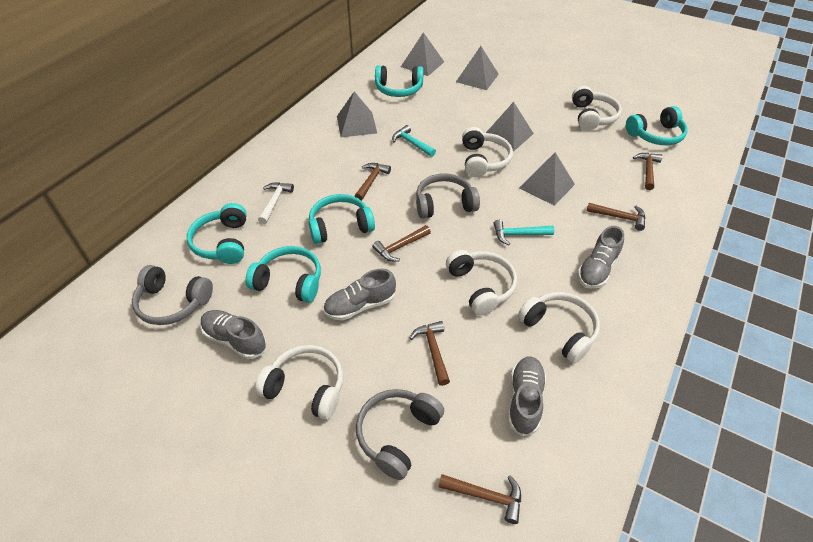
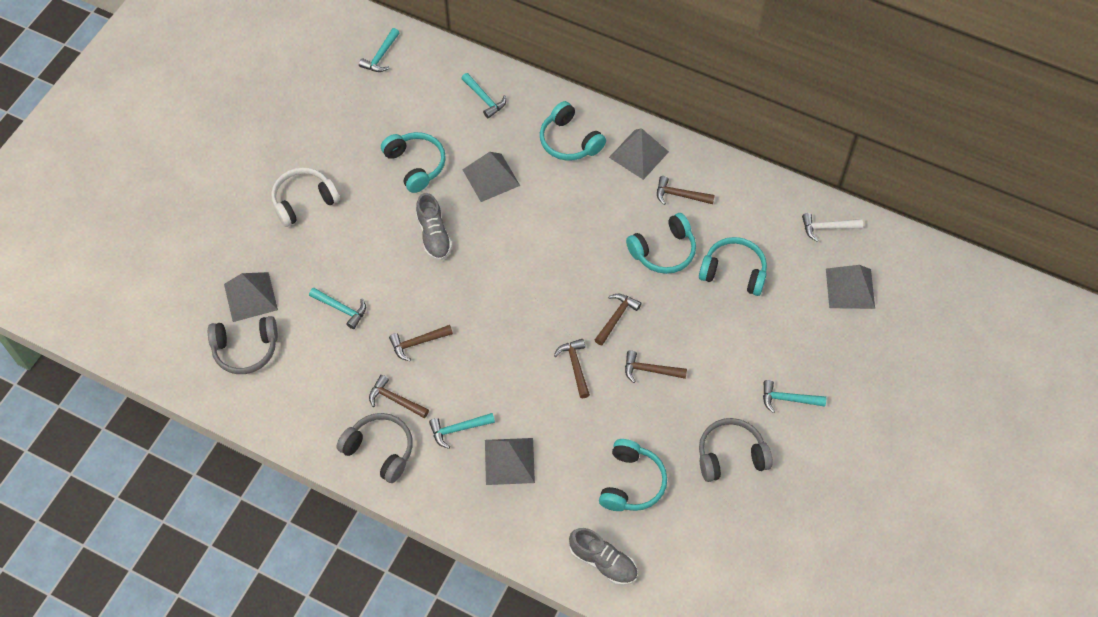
grey shoe: 4 -> 2
turquoise hammer: 2 -> 5
white headphones: 5 -> 1

